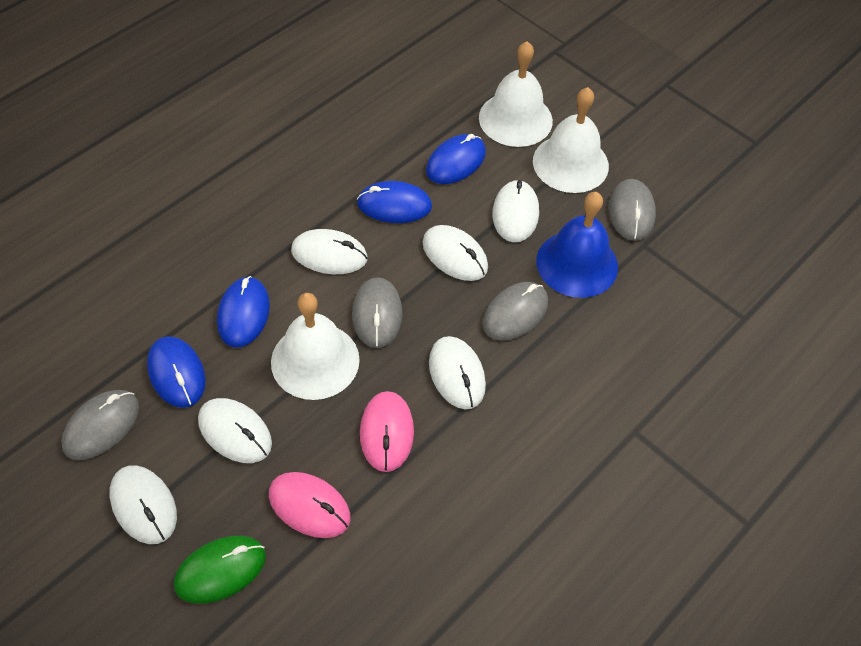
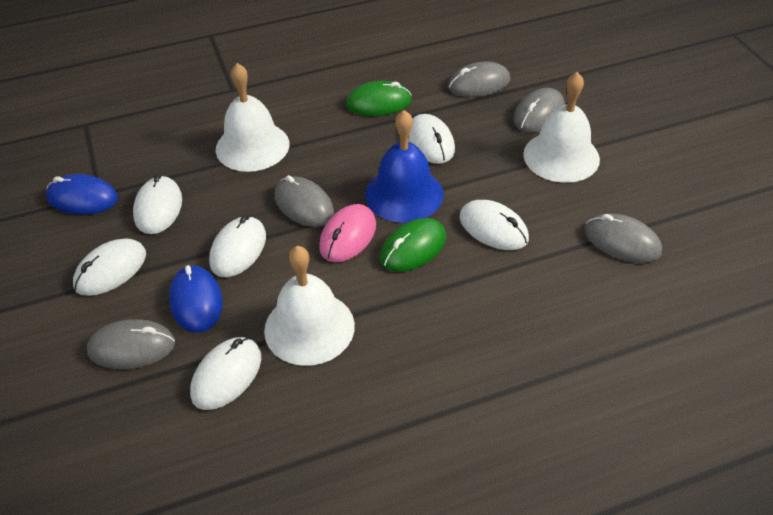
blue mouse: 4 -> 2
green mouse: 1 -> 2
grey mouse: 4 -> 5
pink mouse: 2 -> 1

